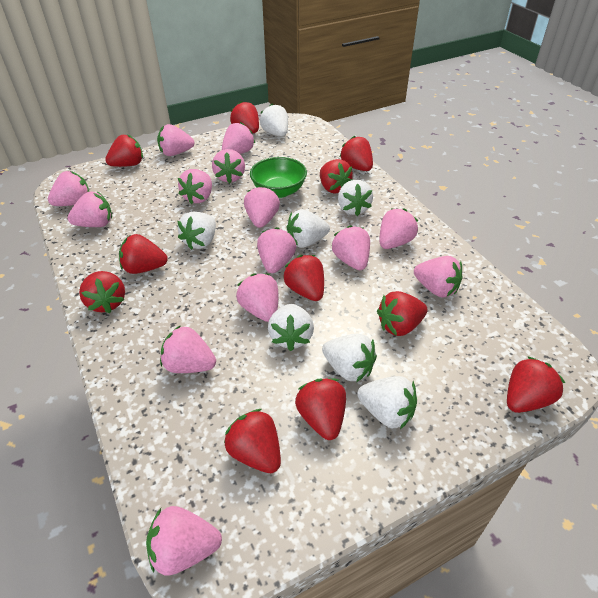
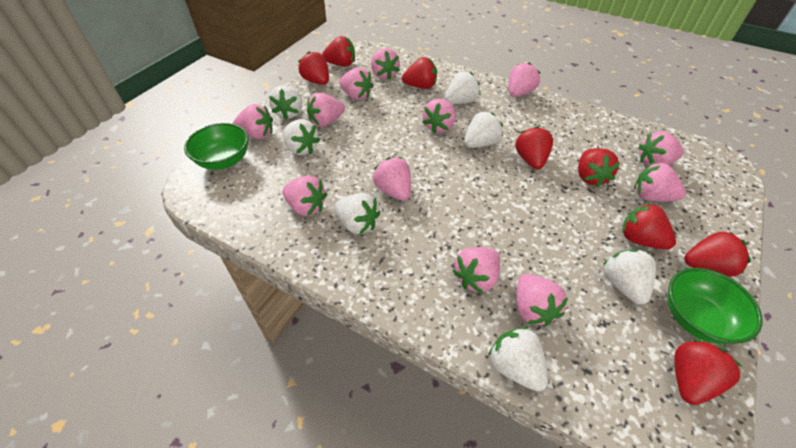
green bowl: 1 -> 2
pink strawberry: 14 -> 12
red strawberry: 11 -> 8

